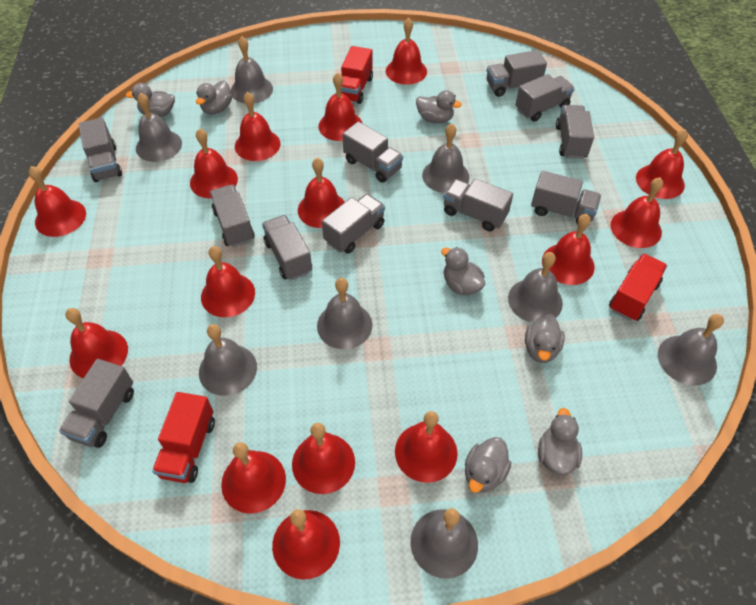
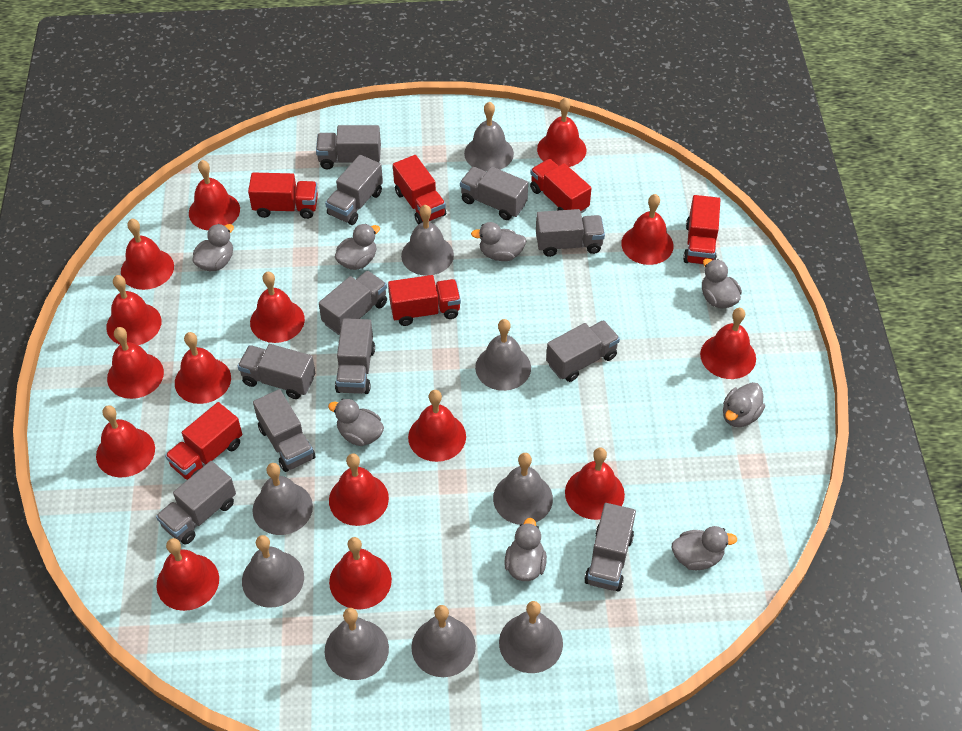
grey bell: 8 -> 9
grey duck: 7 -> 8
red truck: 3 -> 6

